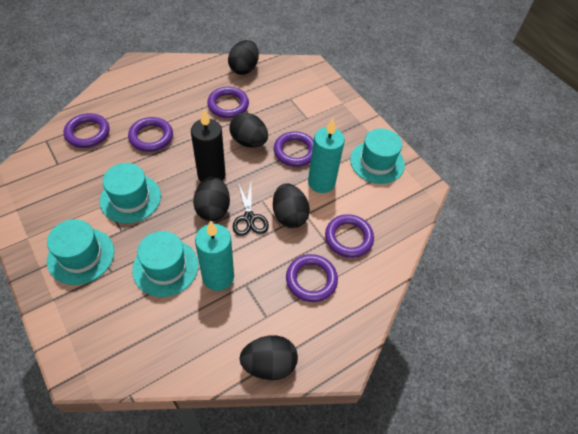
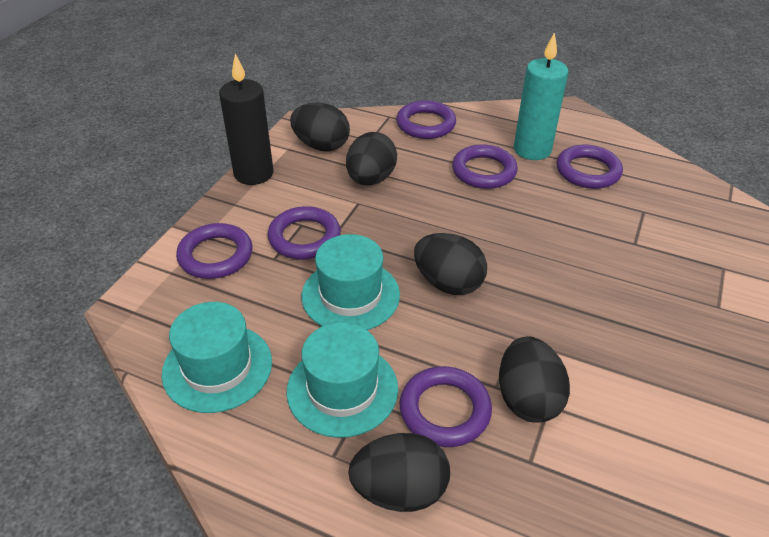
black scissors: 1 -> 0
turquoise candle: 2 -> 1
turquoise hat: 4 -> 3

